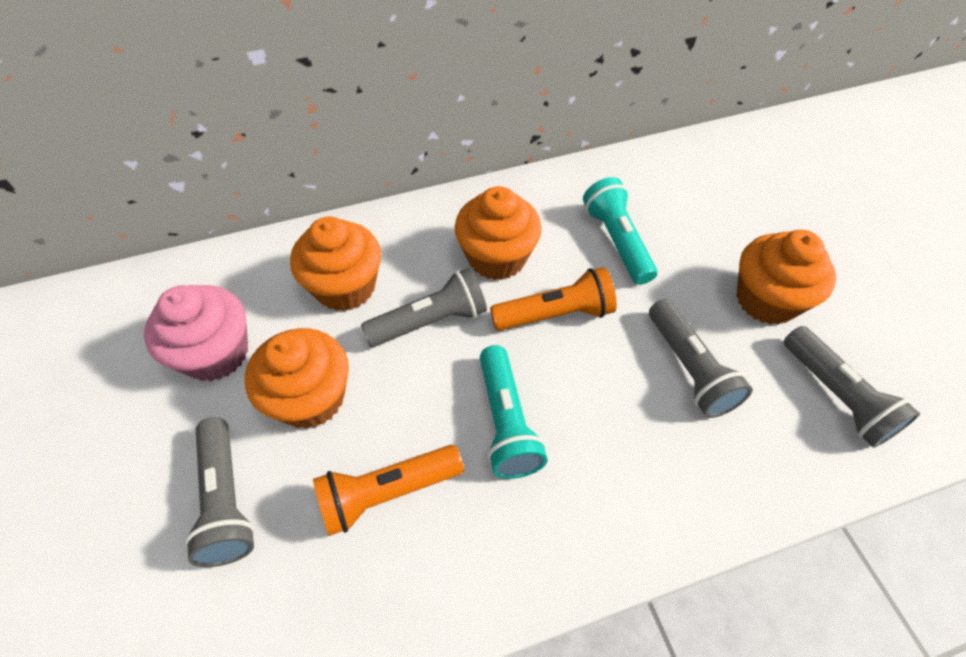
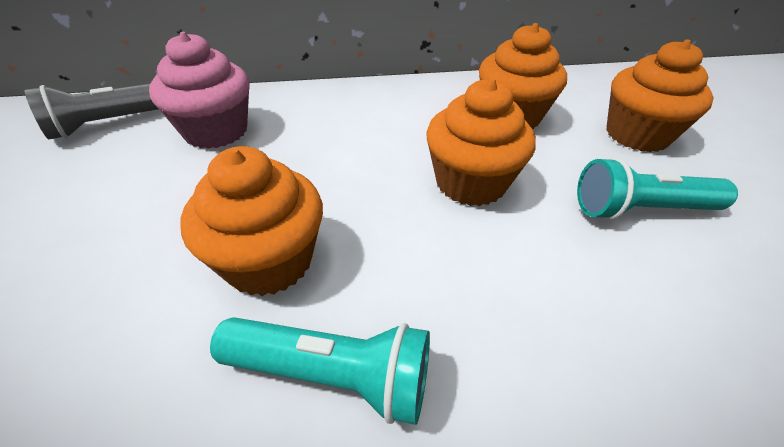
grey flashlight: 4 -> 1
orange flashlight: 2 -> 0

